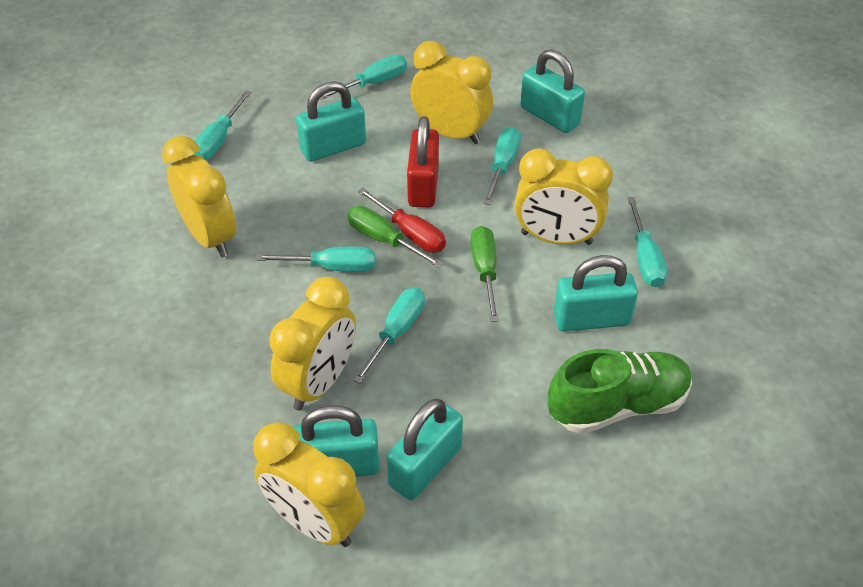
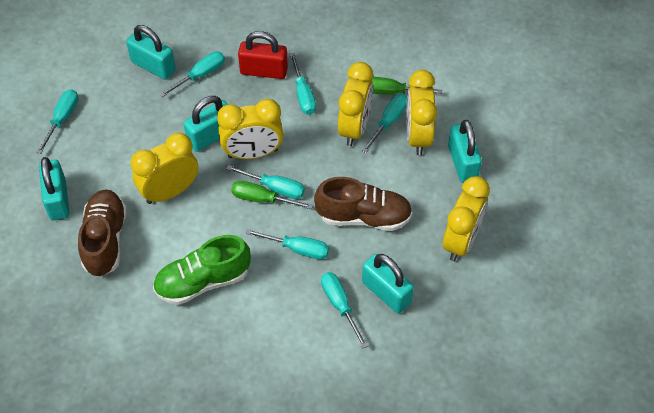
brown shoe: 0 -> 2
red screwdriver: 1 -> 0
turquoise screwdriver: 6 -> 7

